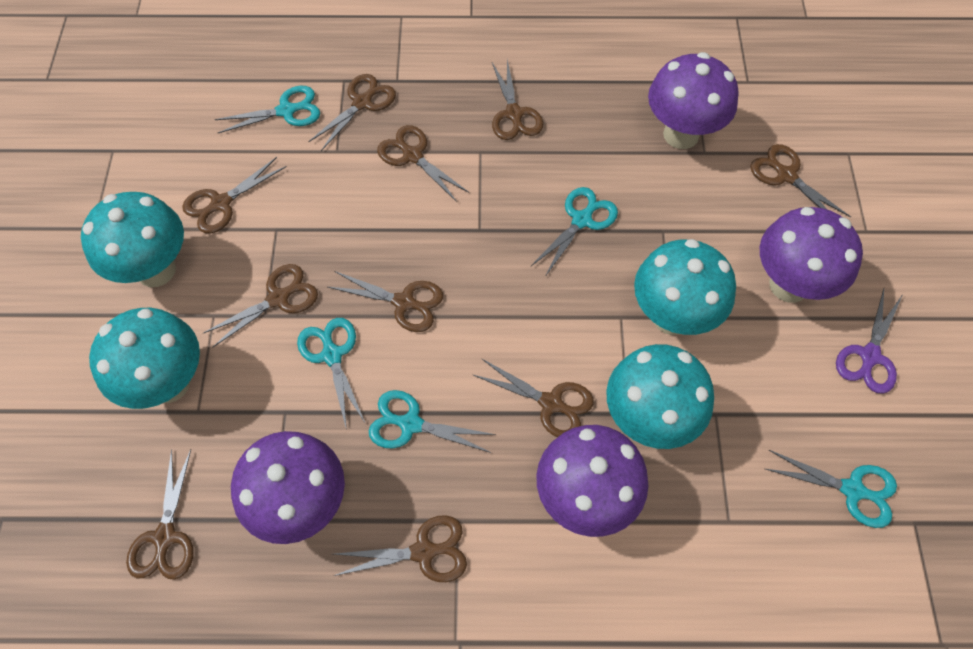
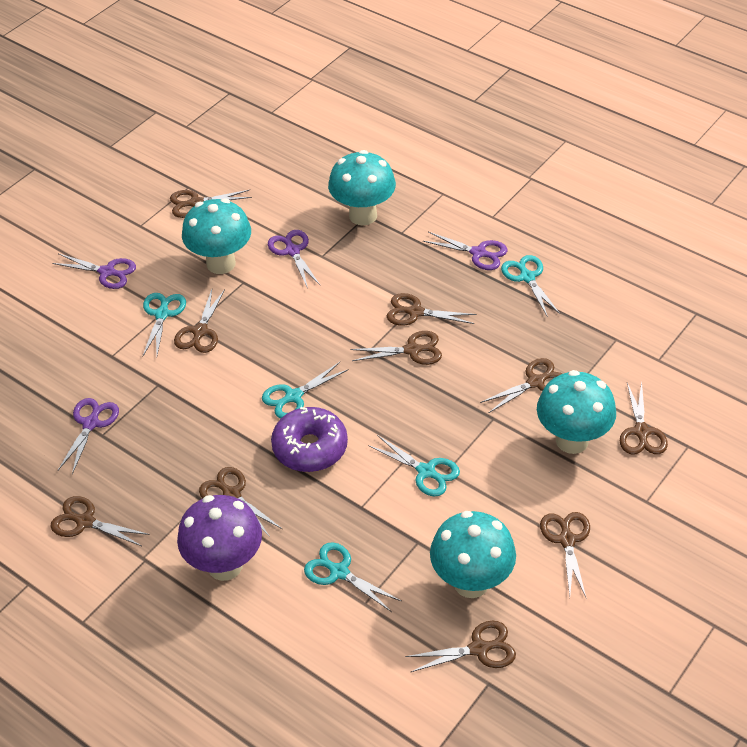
purple donut: 0 -> 1
purple mushroom: 4 -> 1
purple scissors: 1 -> 4

